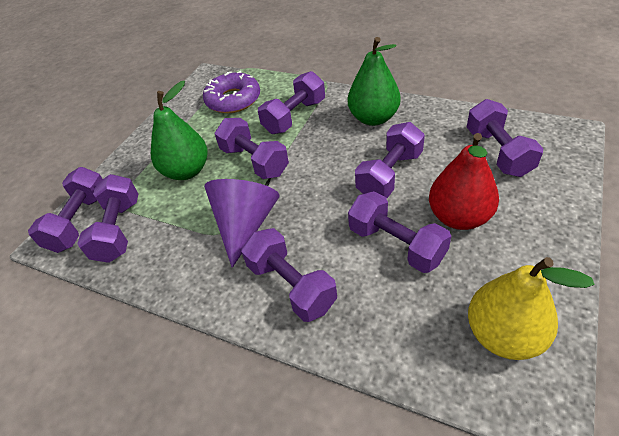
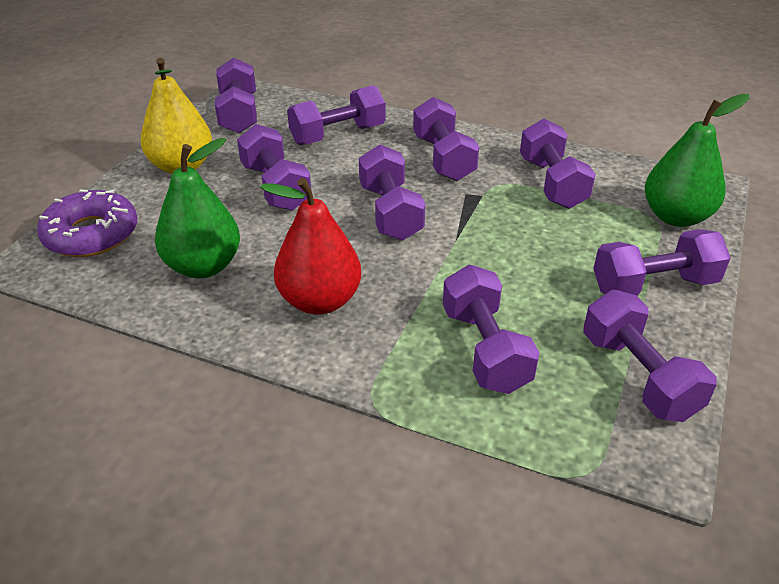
purple cone: 1 -> 0
purple dumbbell: 8 -> 9

